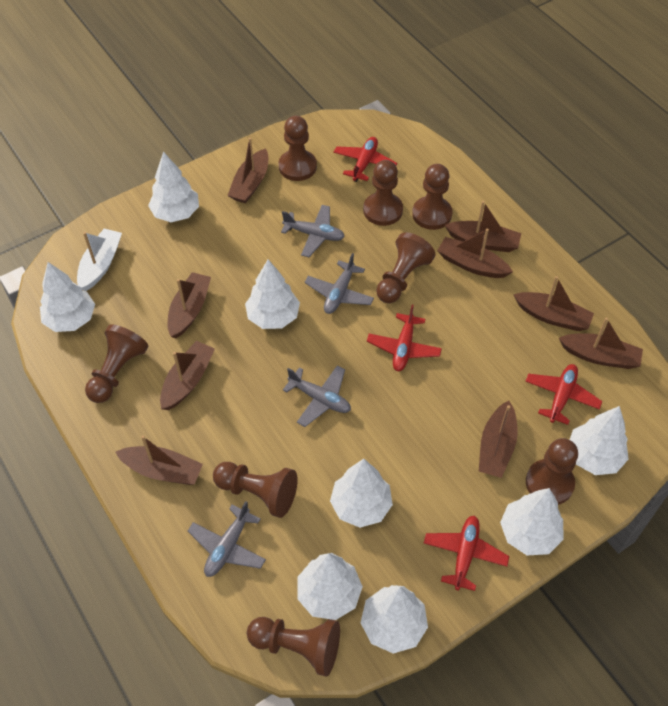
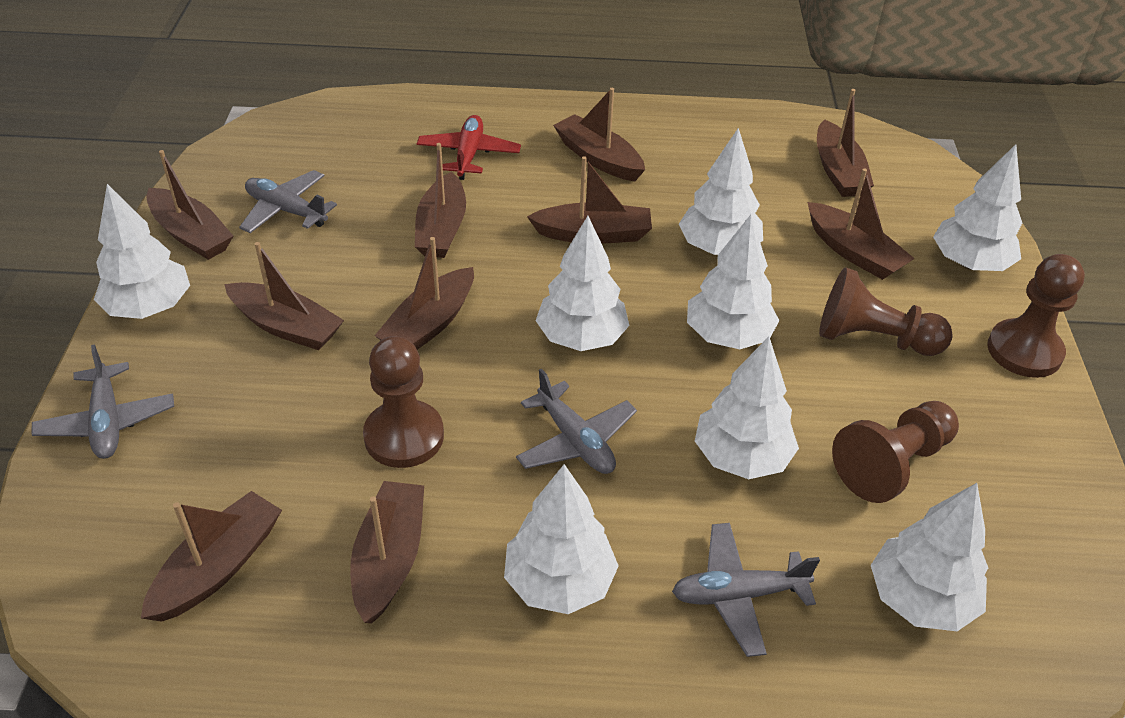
brown boat: 9 -> 10
brown pawn: 8 -> 4
red plane: 4 -> 1
white boat: 1 -> 0

